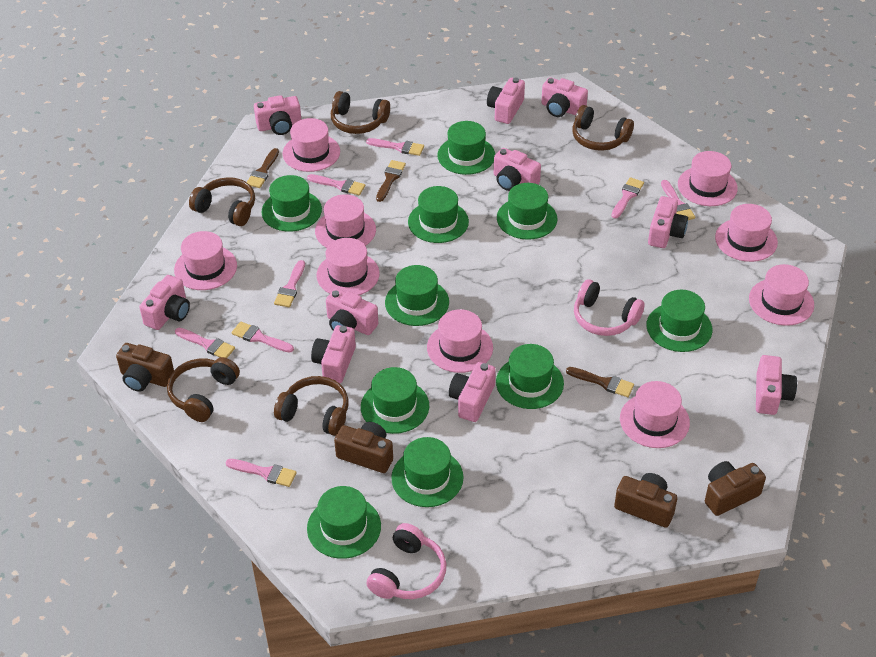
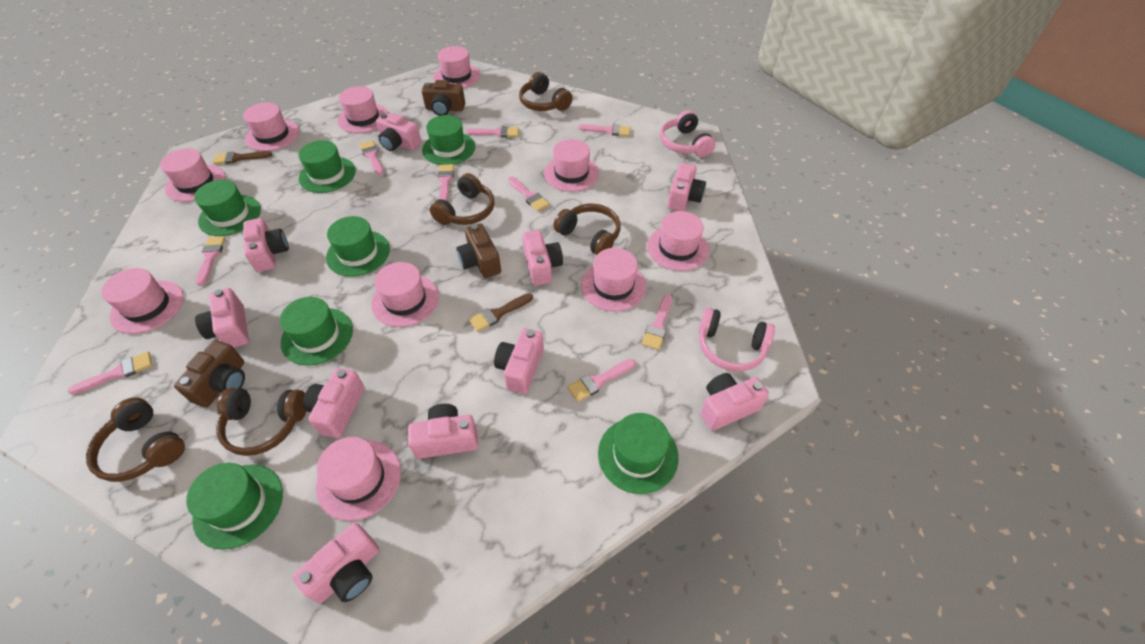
brown brush: 3 -> 2
brown camera: 4 -> 3
green hat: 10 -> 7
pink brush: 8 -> 9
pink hat: 9 -> 10

